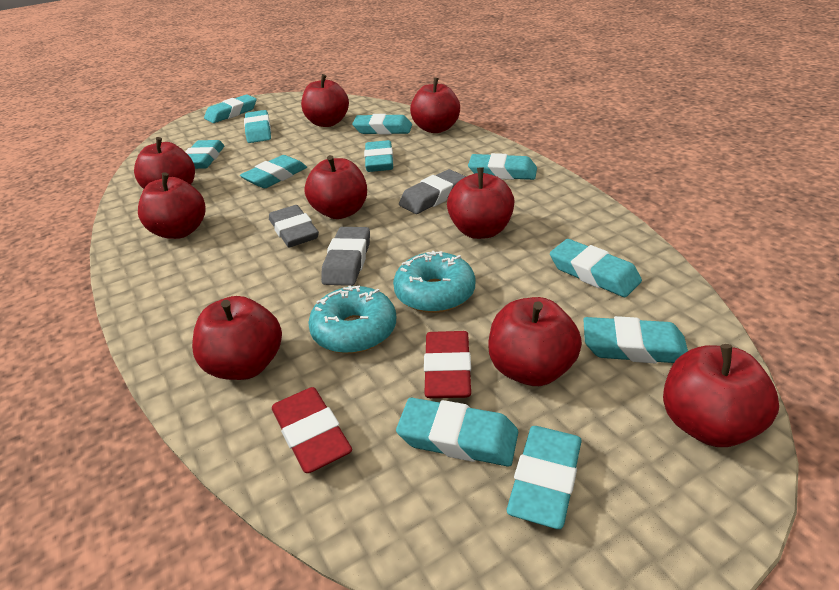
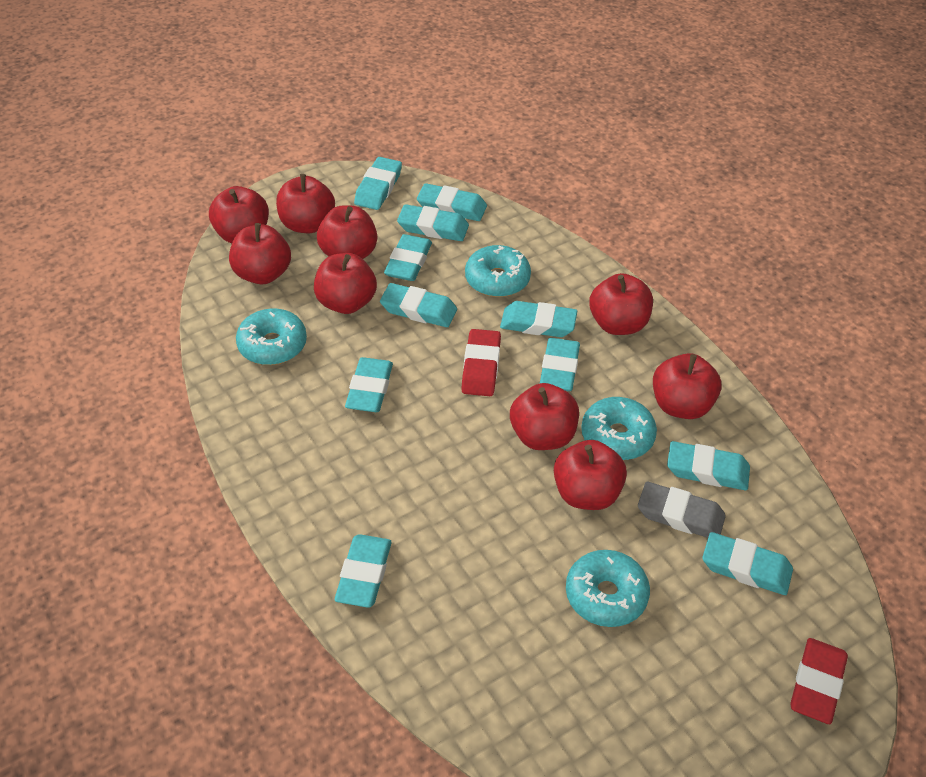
grey eraser: 3 -> 1
turquoise donut: 2 -> 4

